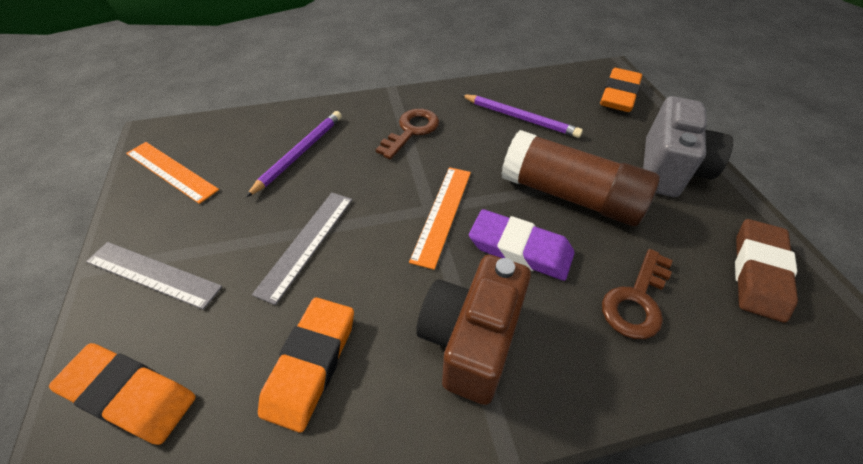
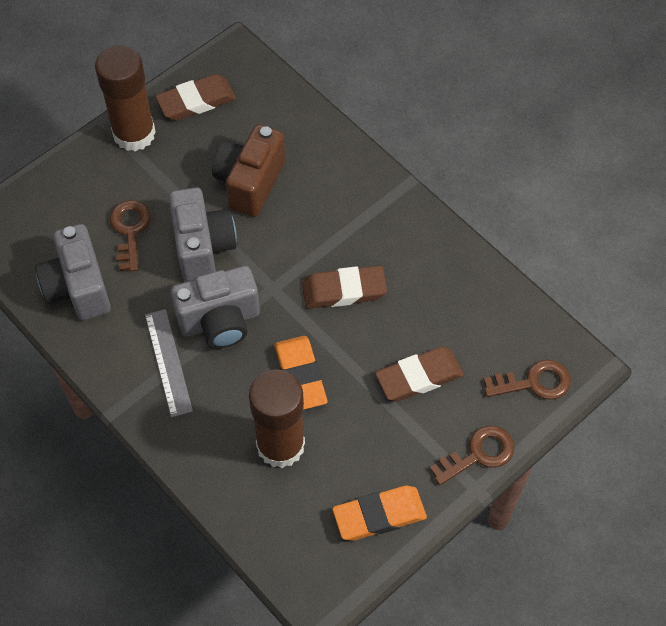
brown eraser: 1 -> 3
brown glue stick: 1 -> 2
brown key: 2 -> 3
grey camera: 1 -> 3
grey ruler: 2 -> 1
orange eraser: 3 -> 2
orange ruler: 2 -> 0
purple eraser: 1 -> 0
purple pencil: 2 -> 0

